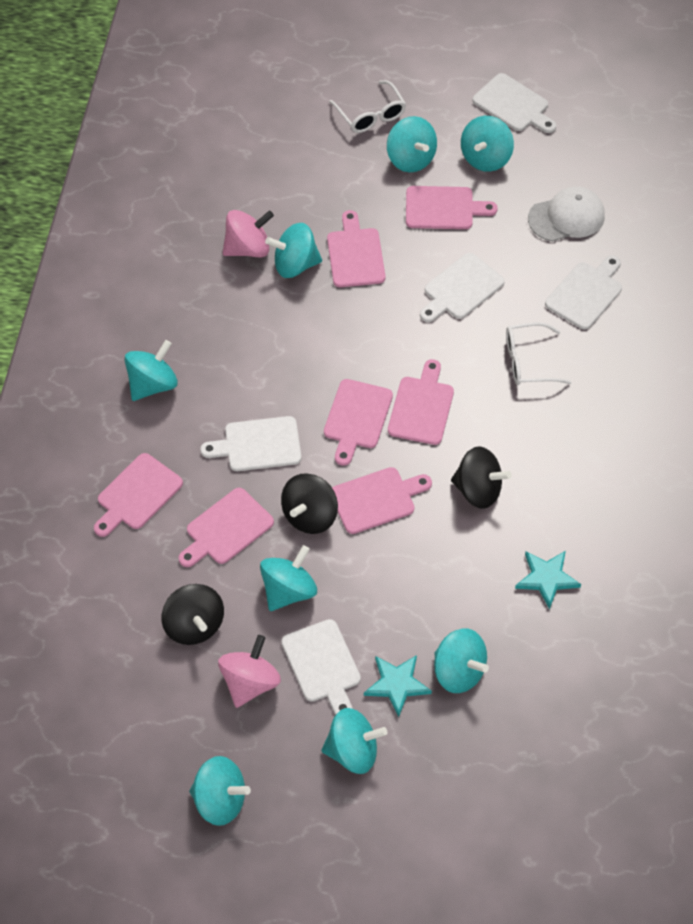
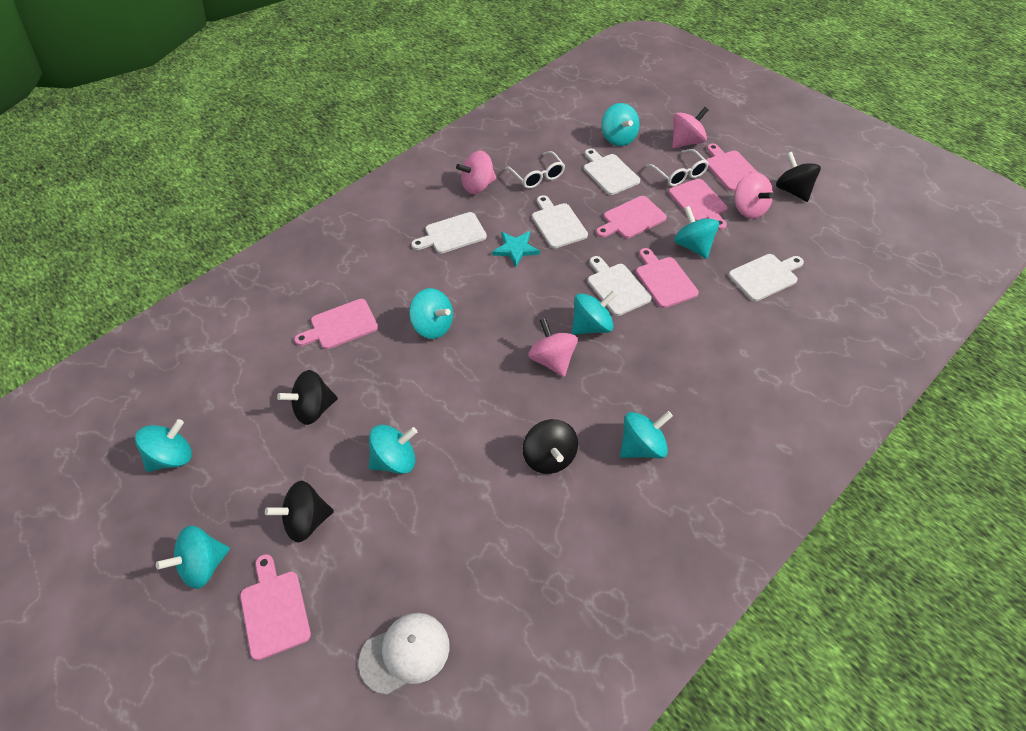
black spinning top: 3 -> 4
pink cutting board: 7 -> 6
pink spinning top: 2 -> 4
turquoise star: 2 -> 1

